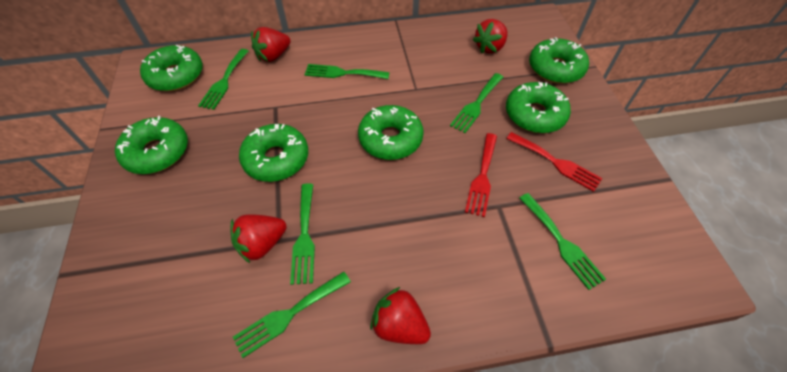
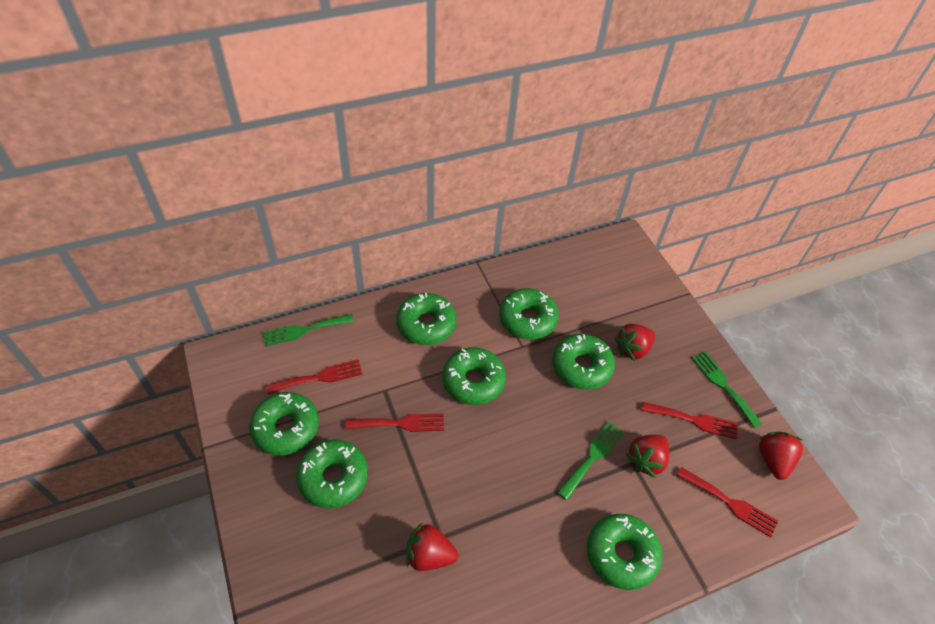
green donut: 6 -> 7
green fork: 6 -> 3
red fork: 2 -> 4

